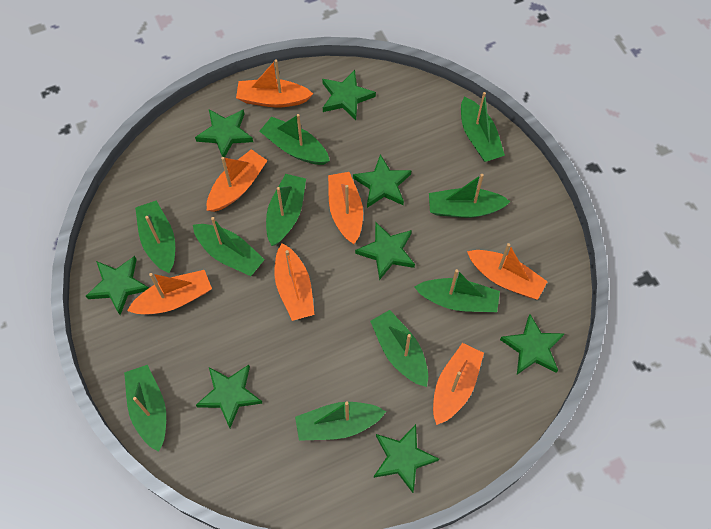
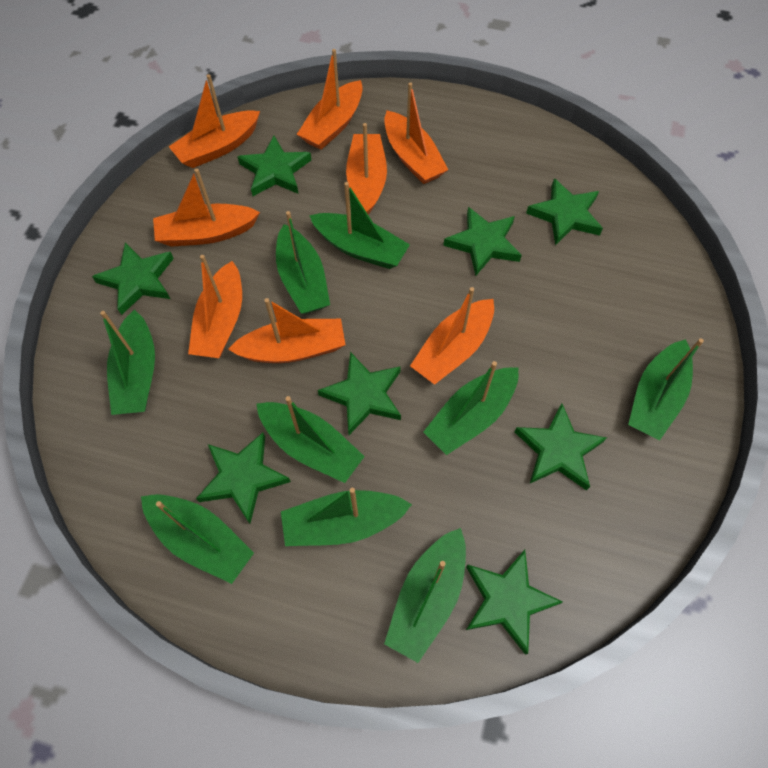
green boat: 10 -> 9
orange boat: 7 -> 8

